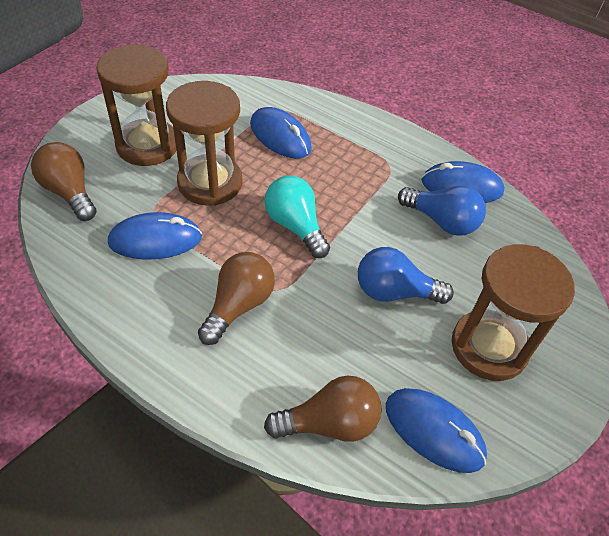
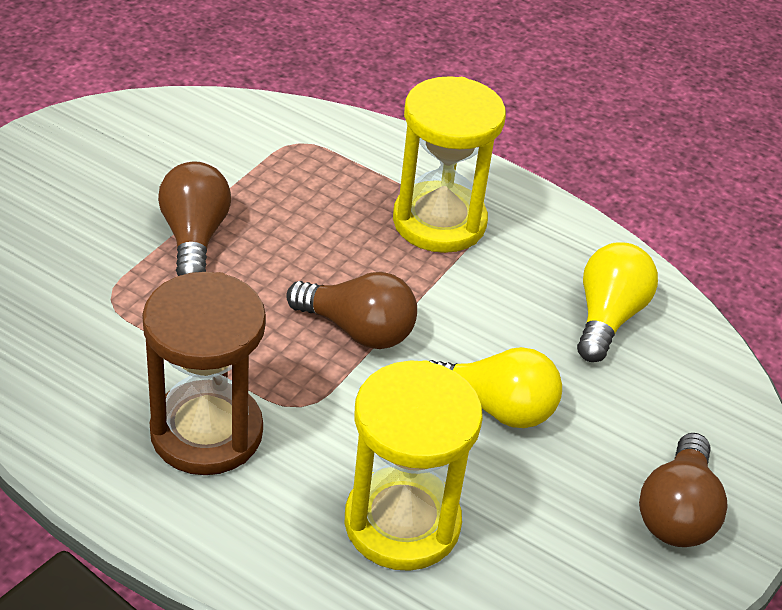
blue light bulb: 2 -> 0
blue mouse: 4 -> 0
brown hourglass: 3 -> 1
turquoise light bulb: 1 -> 0
yellow hourglass: 0 -> 2
yellow light bulb: 0 -> 2

